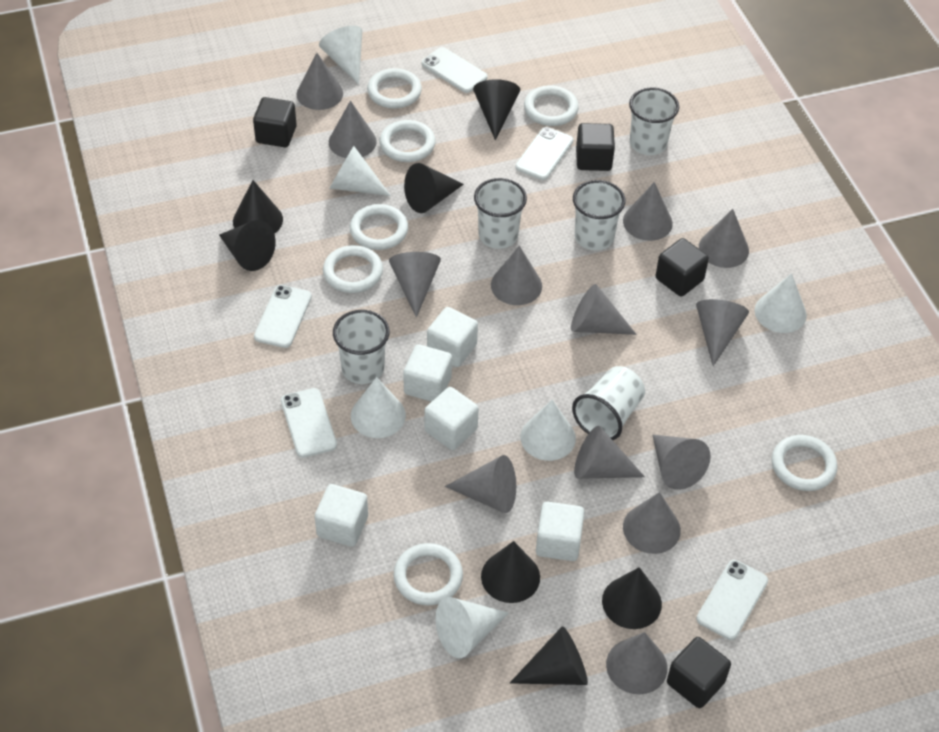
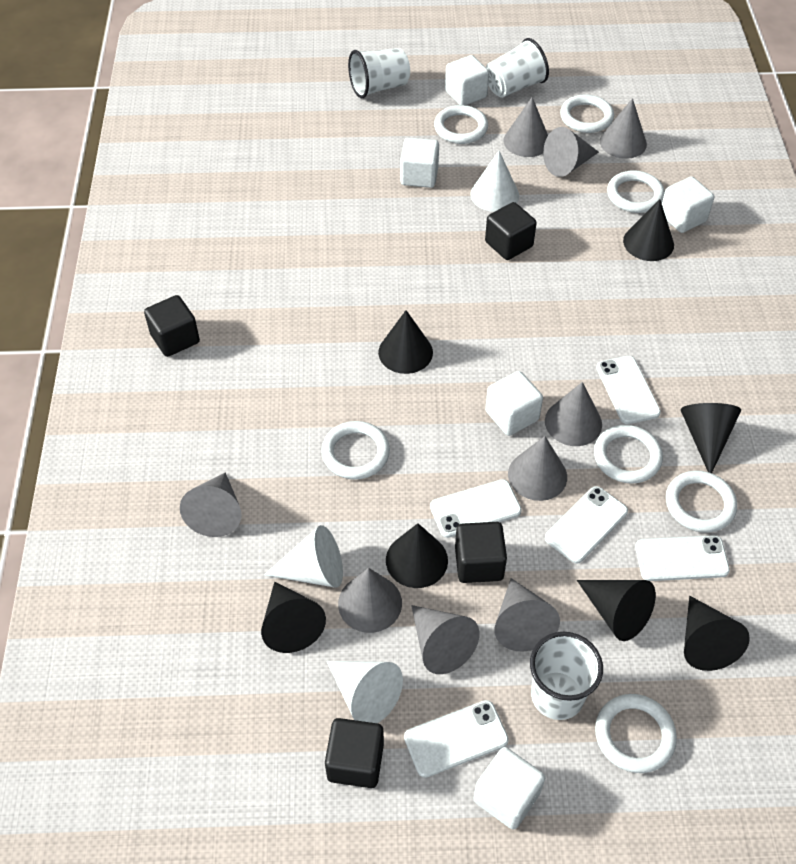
grey cone: 13 -> 9
white cone: 6 -> 3
white cup: 5 -> 3

